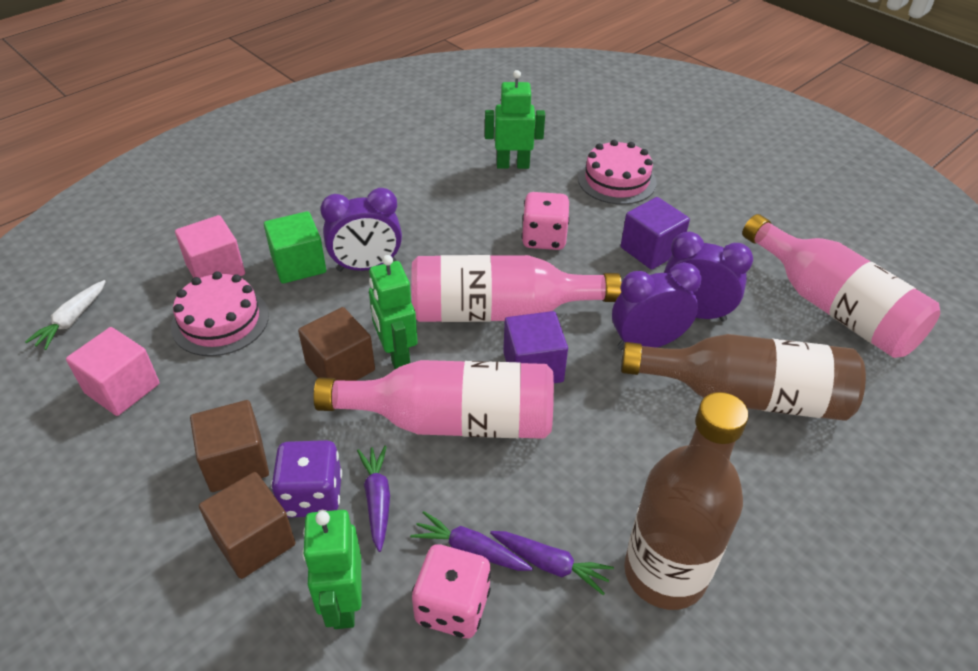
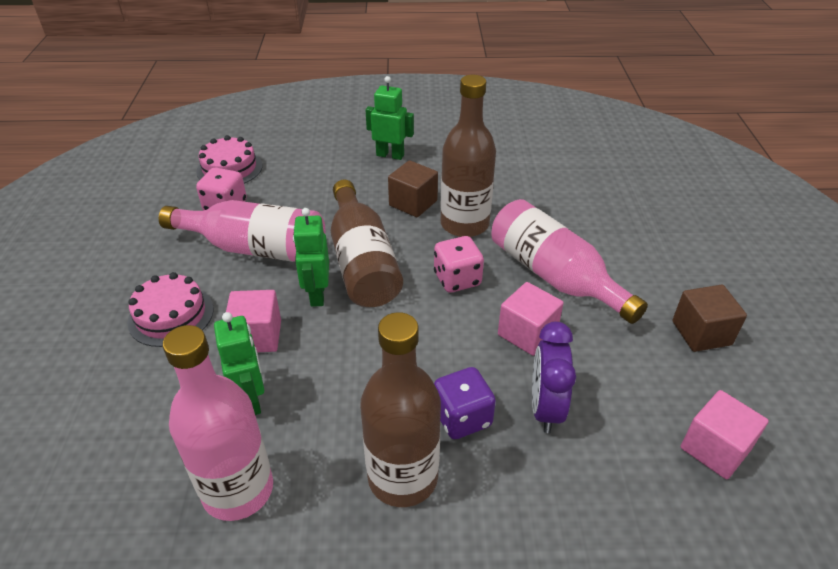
brown bottle: 2 -> 3
brown cube: 3 -> 2
green cube: 1 -> 0
pink cube: 2 -> 3
purple carrot: 3 -> 0
purple clock: 3 -> 1
purple cube: 2 -> 0
white carrot: 1 -> 0

